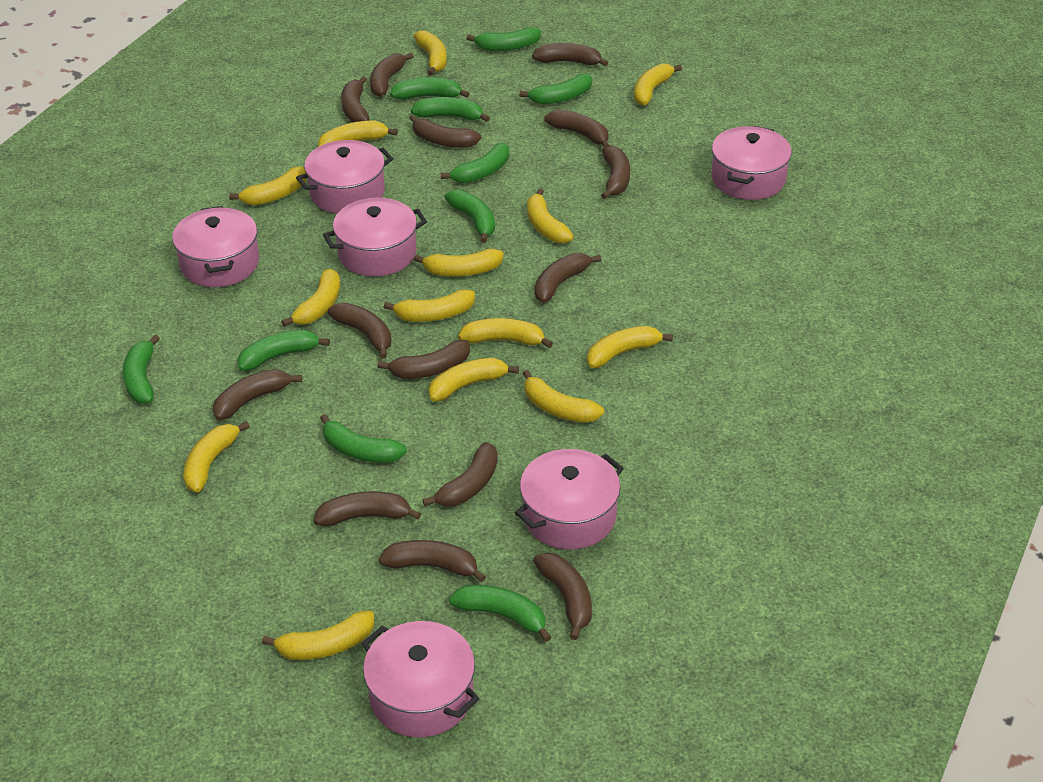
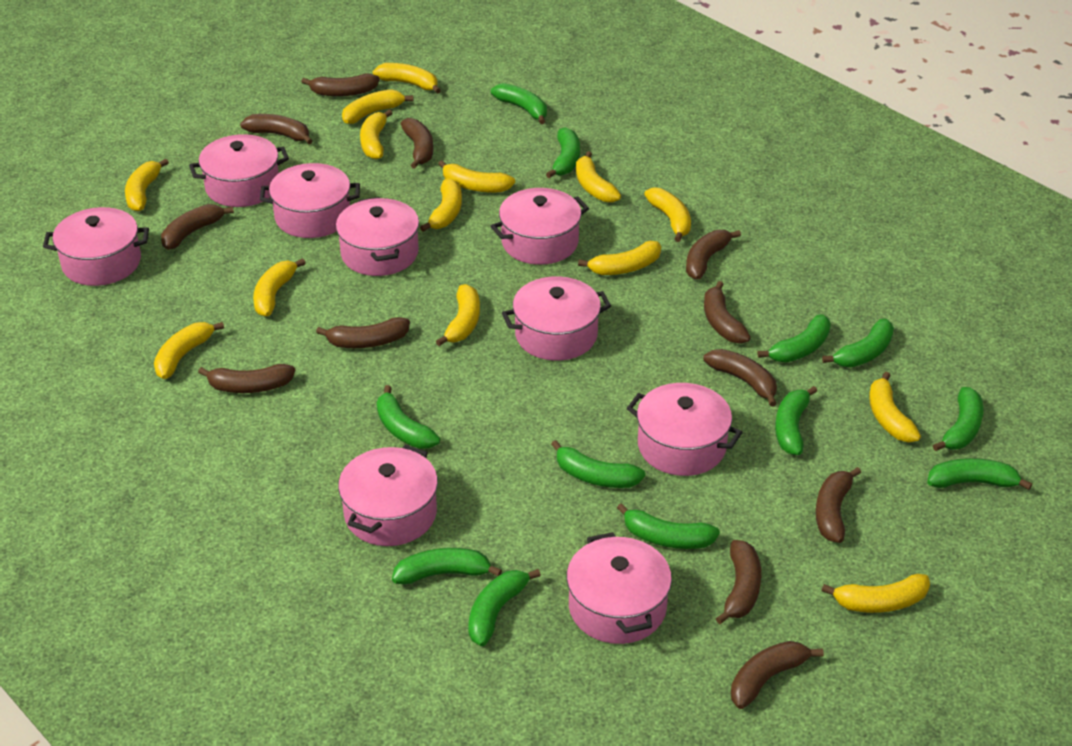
brown banana: 14 -> 12
green banana: 10 -> 12
pink pot: 6 -> 9

